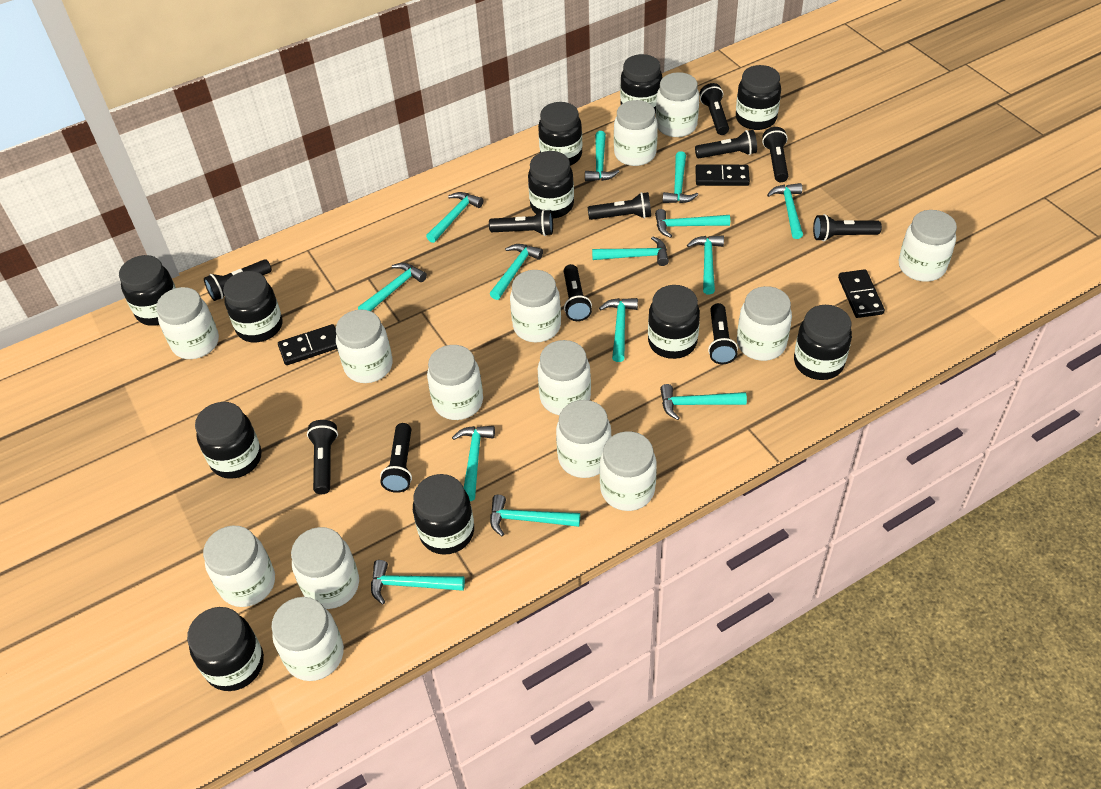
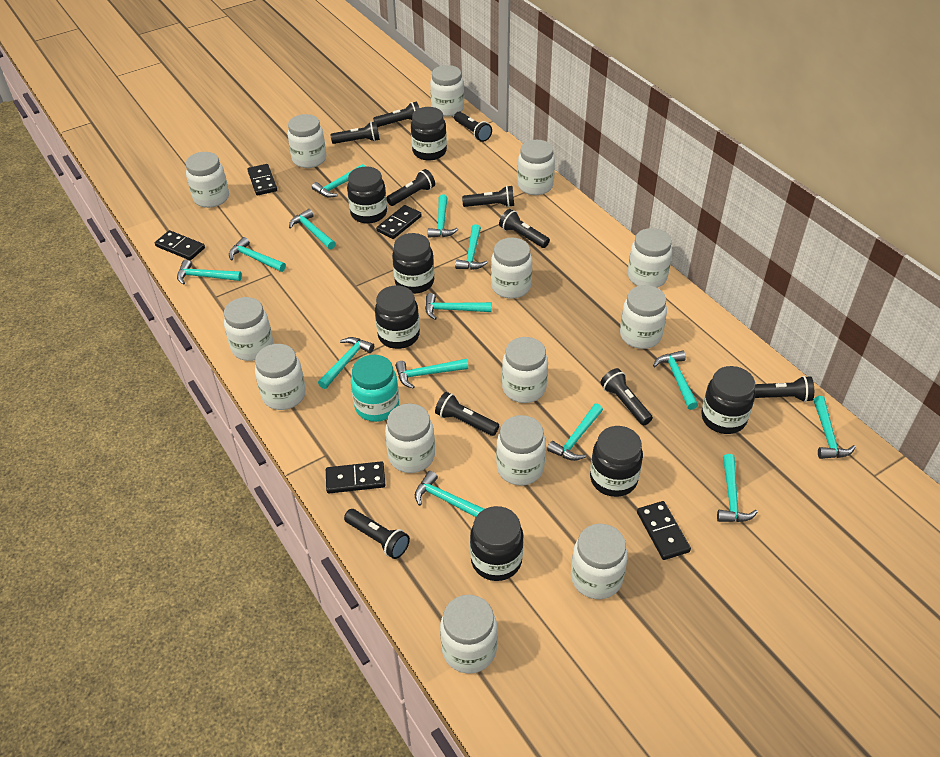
black domino: 3 -> 5
black flashlight: 11 -> 10
black jar: 11 -> 7
turquoise jar: 0 -> 1

